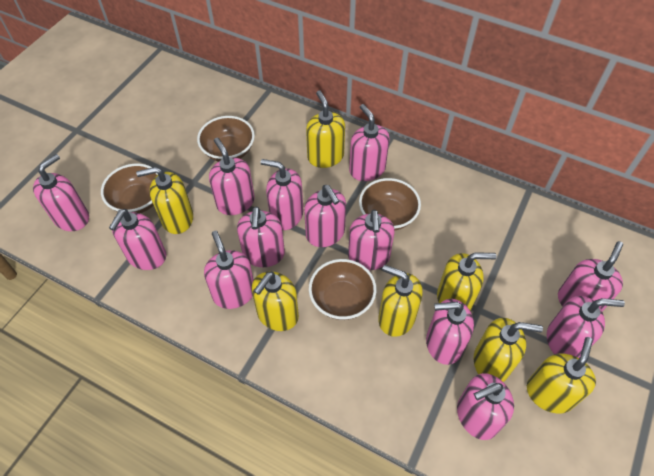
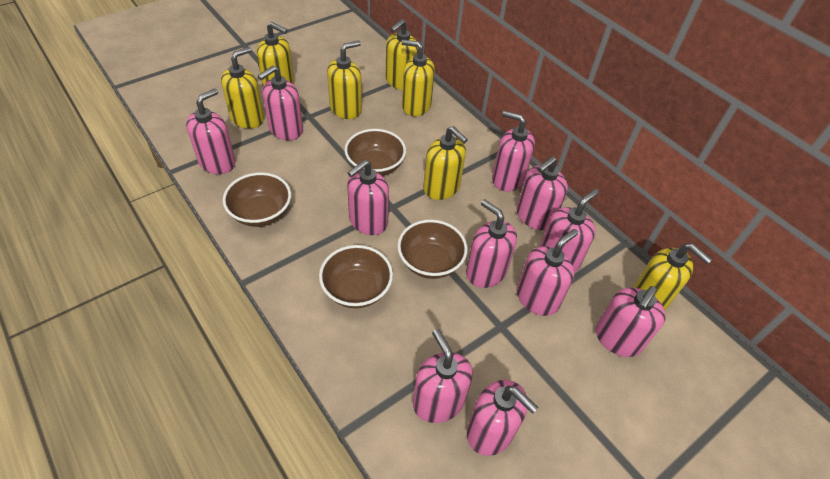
pink soap dispenser: 13 -> 11

